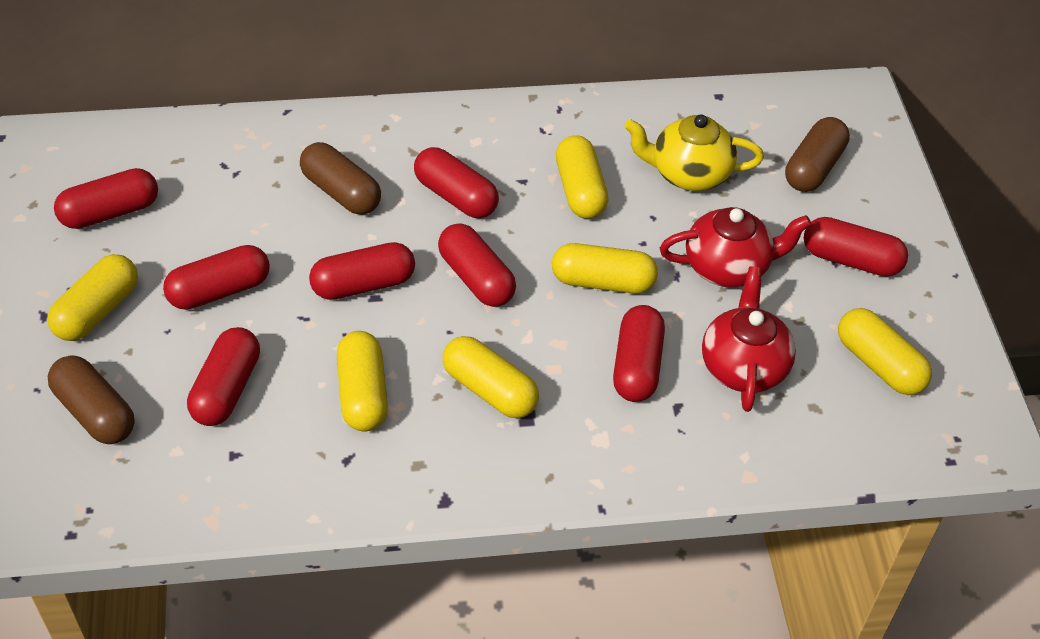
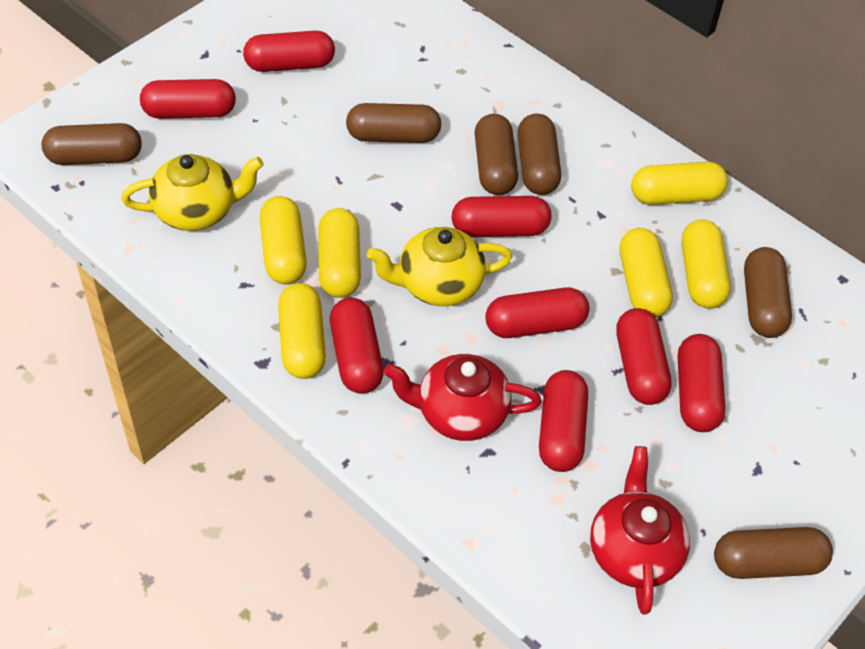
brown capsule: 3 -> 6
yellow teapot: 1 -> 2

